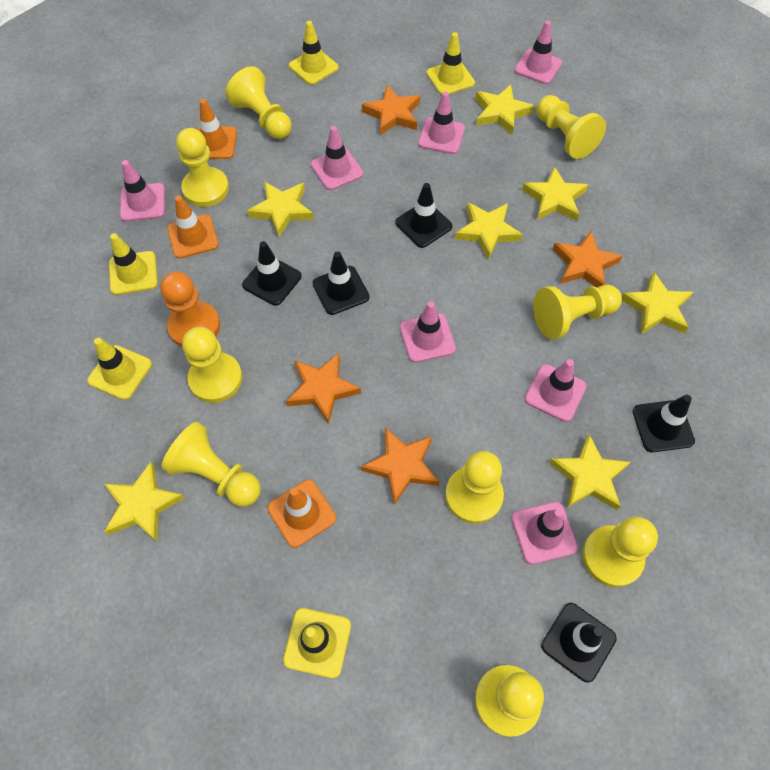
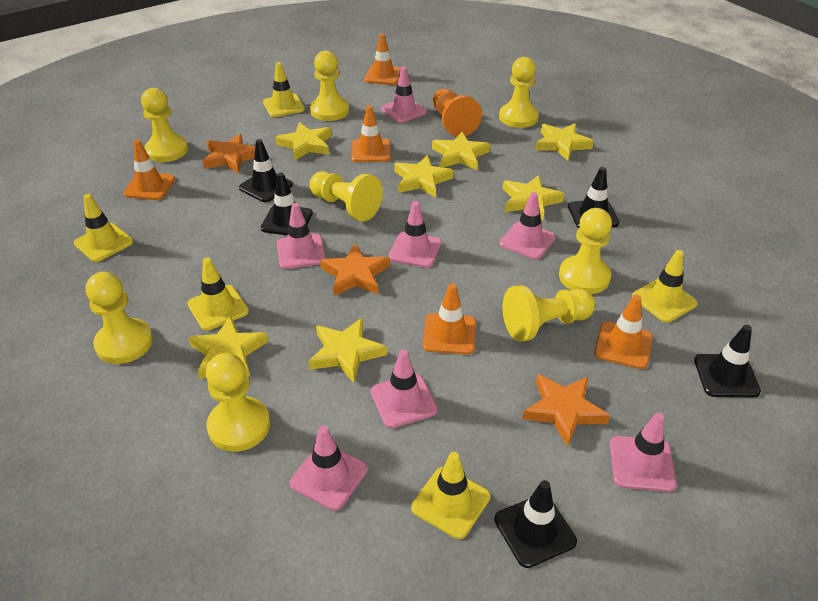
orange star: 4 -> 3
orange traffic cone: 3 -> 5
yellow pawn: 9 -> 8

